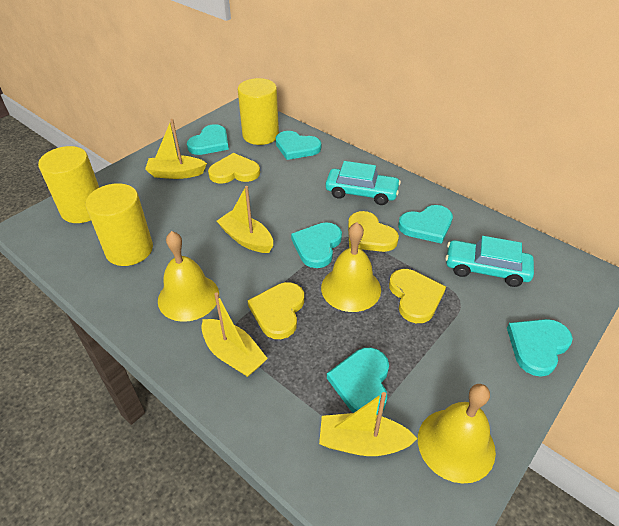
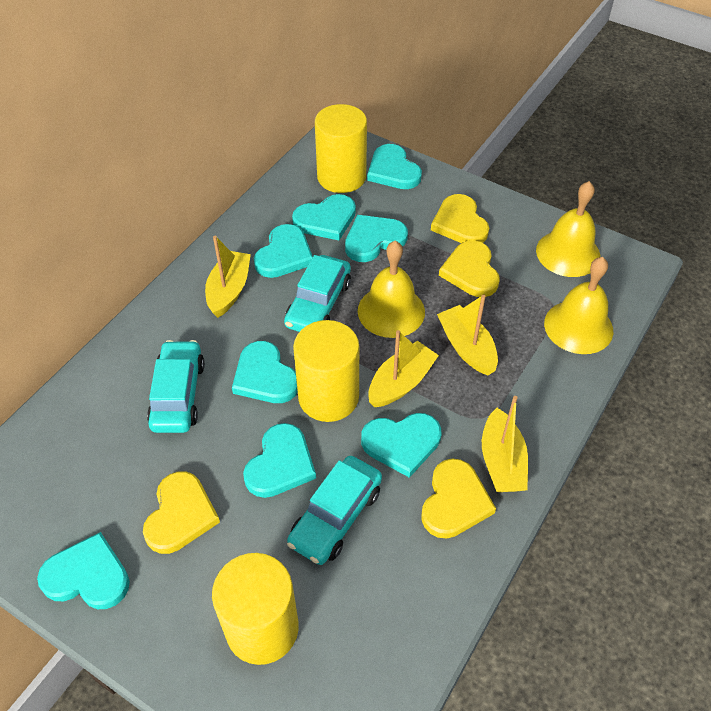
turquoise car: 2 -> 3
turquoise heart: 6 -> 8

